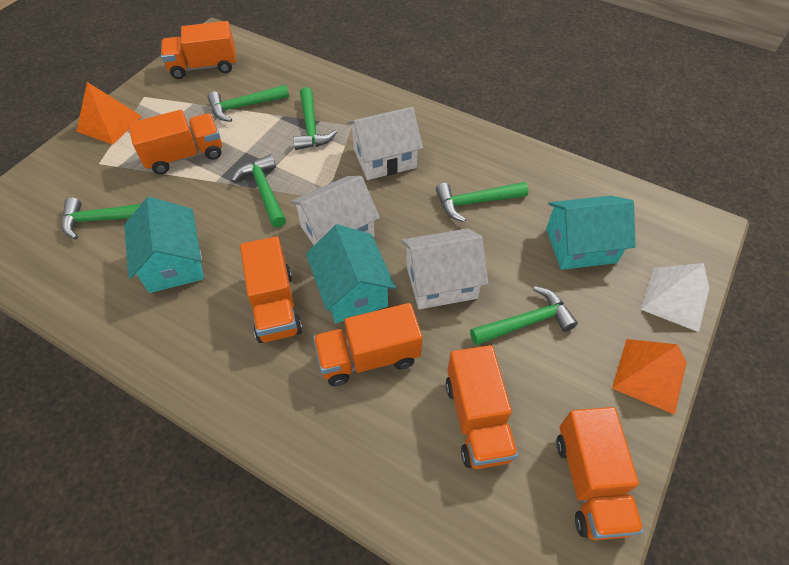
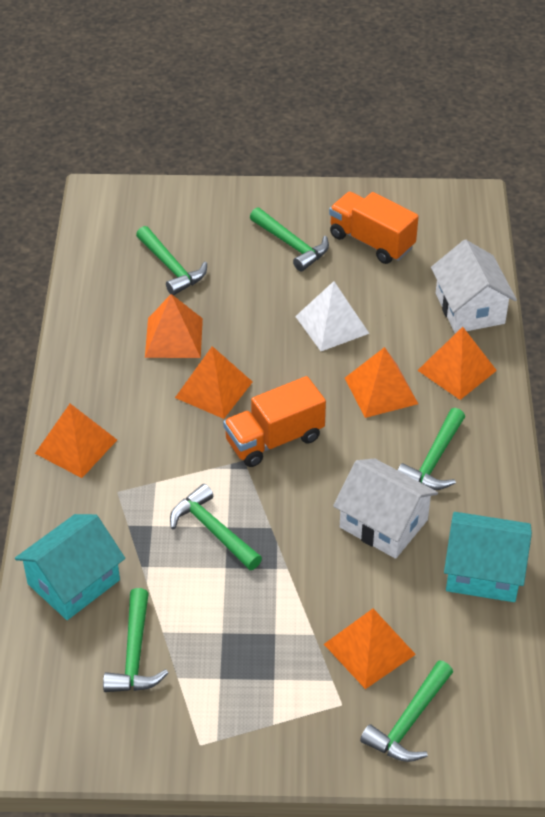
orange pyramid: 2 -> 6
orange truck: 6 -> 2
turquoise house: 3 -> 2
white house: 3 -> 2

